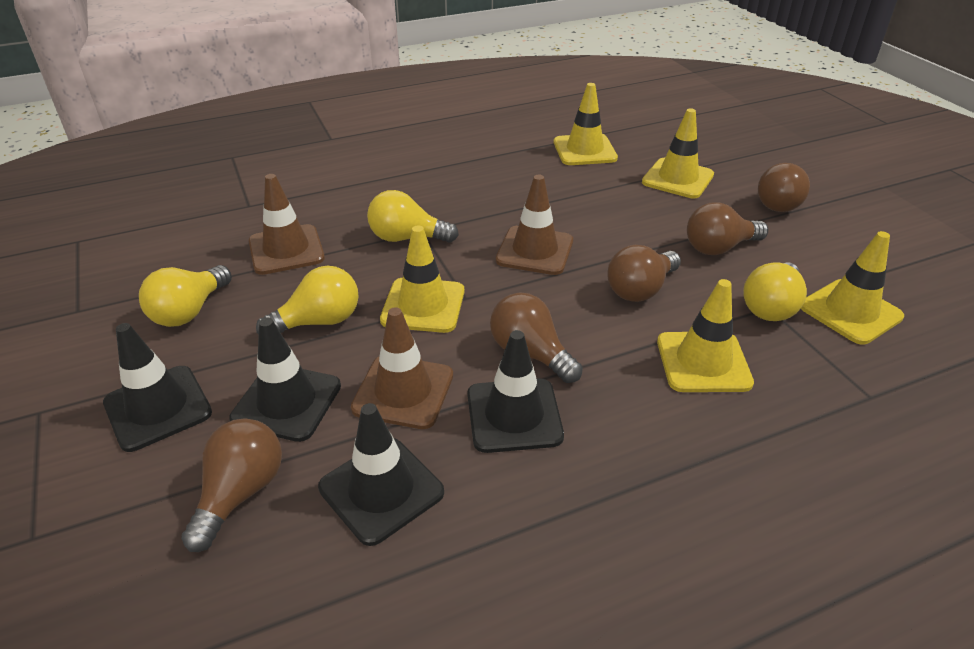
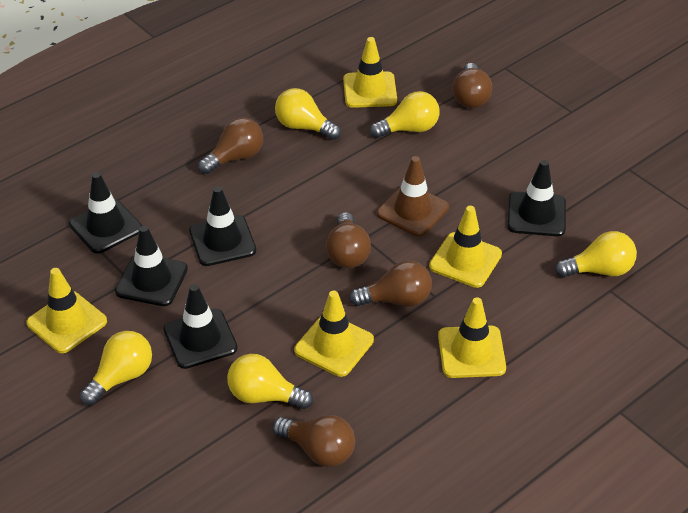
black traffic cone: 4 -> 5
brown traffic cone: 3 -> 1
yellow light bulb: 4 -> 5

